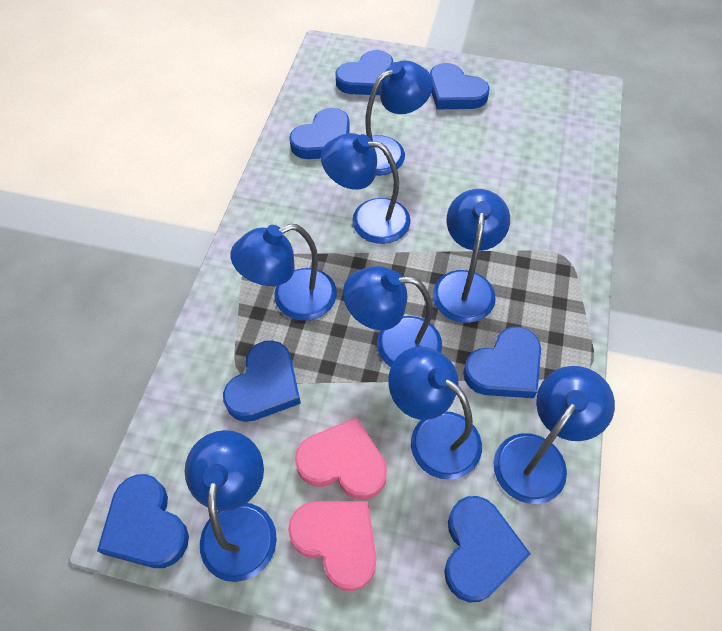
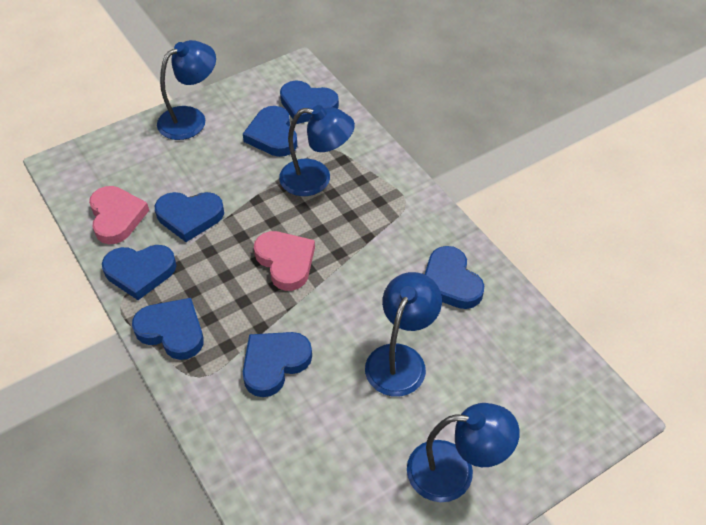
blue lamp: 8 -> 4

